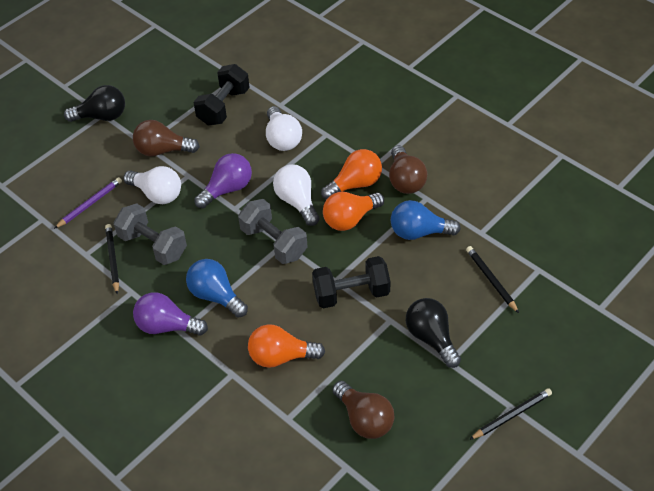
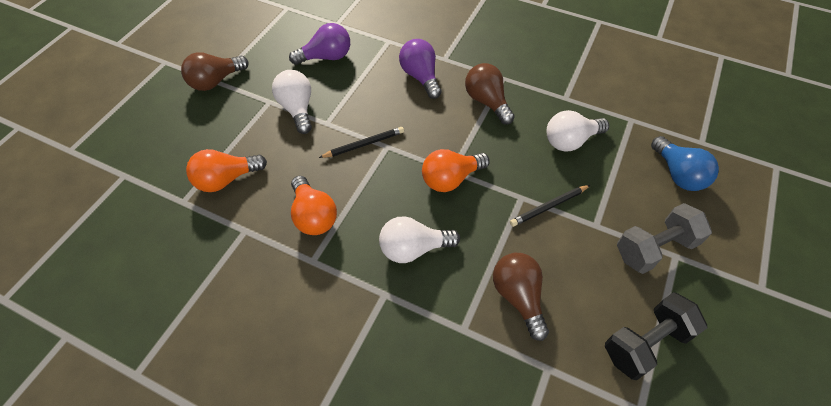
black dumbbell: 2 -> 1
black light bulb: 2 -> 0
black pencil: 3 -> 2
blue light bulb: 2 -> 1
grey dumbbell: 2 -> 1
purple pencil: 1 -> 0

